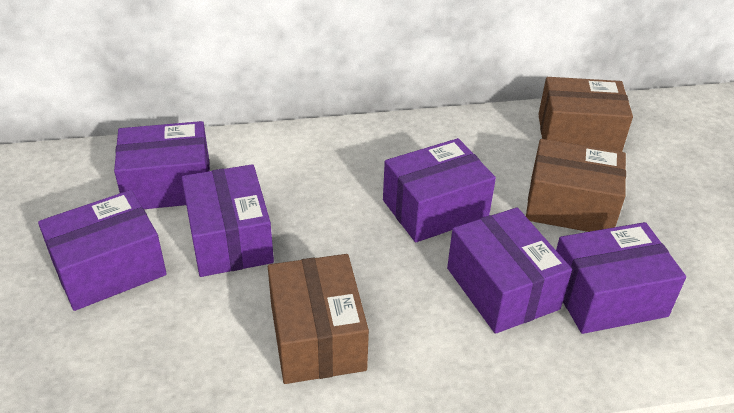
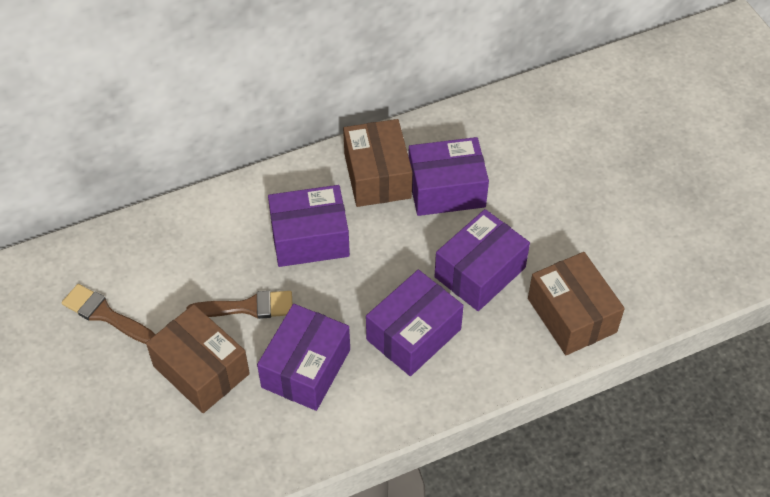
brown brush: 0 -> 2
purple box: 6 -> 5

